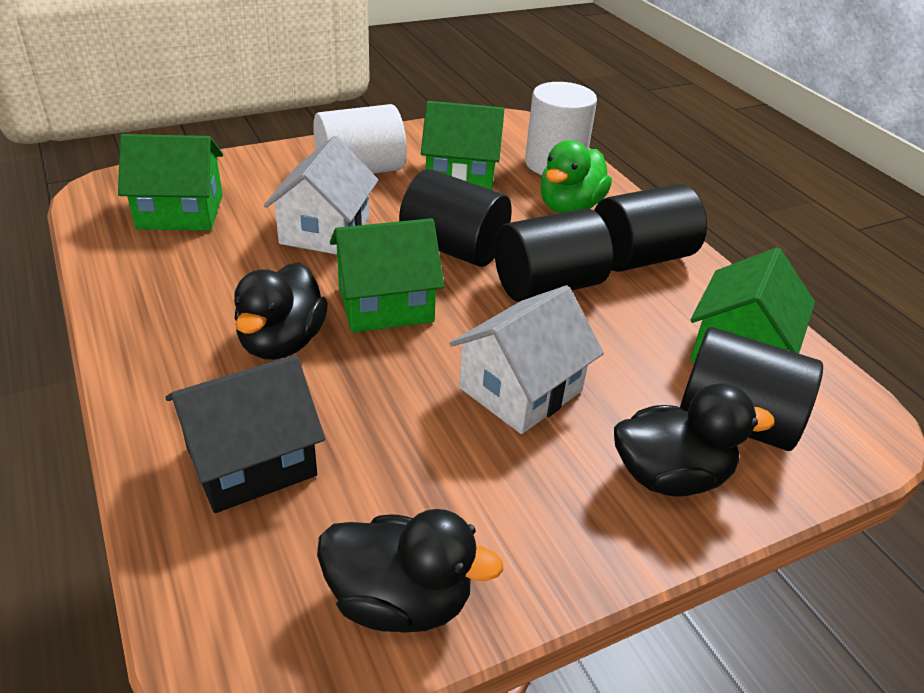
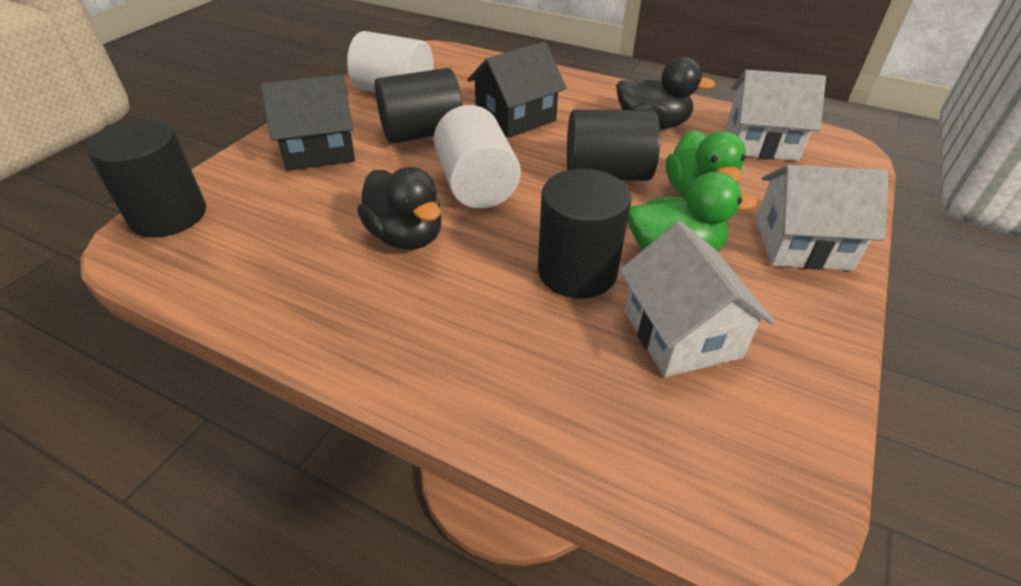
black duck: 3 -> 2
black house: 1 -> 2
green duck: 1 -> 2
green house: 4 -> 0
white house: 2 -> 3

